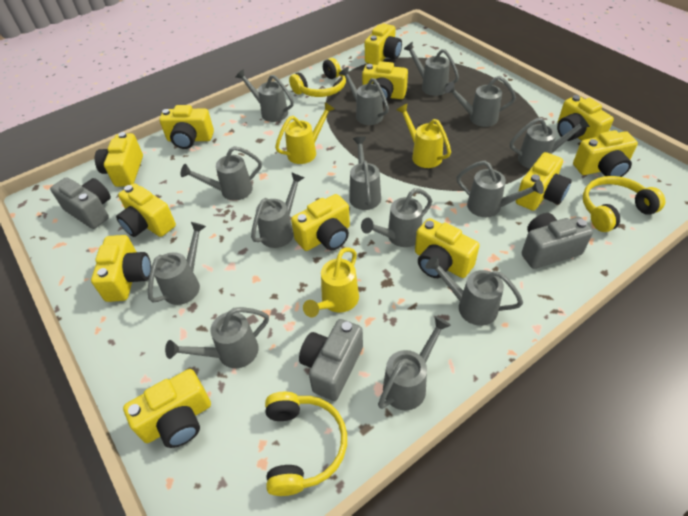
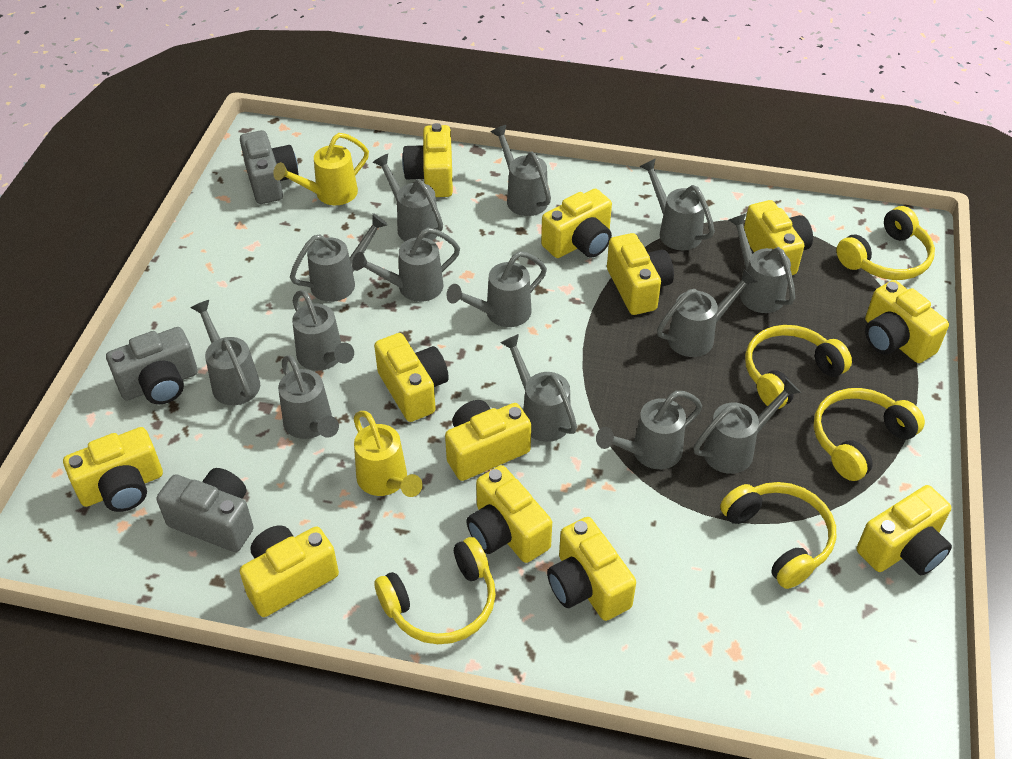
yellow headphones: 3 -> 5
yellow watering can: 3 -> 2

